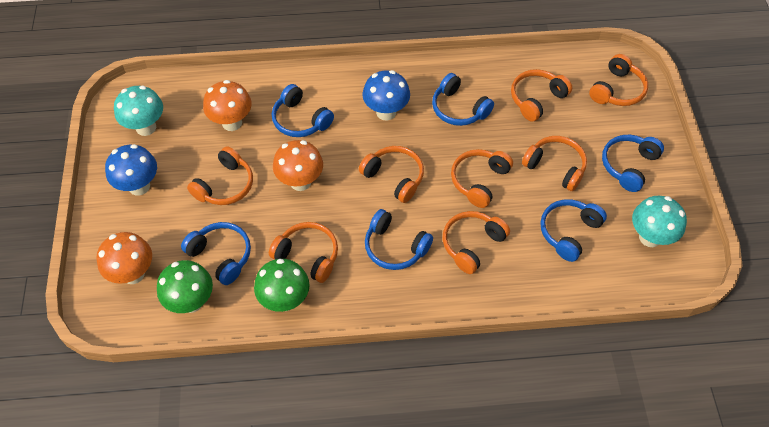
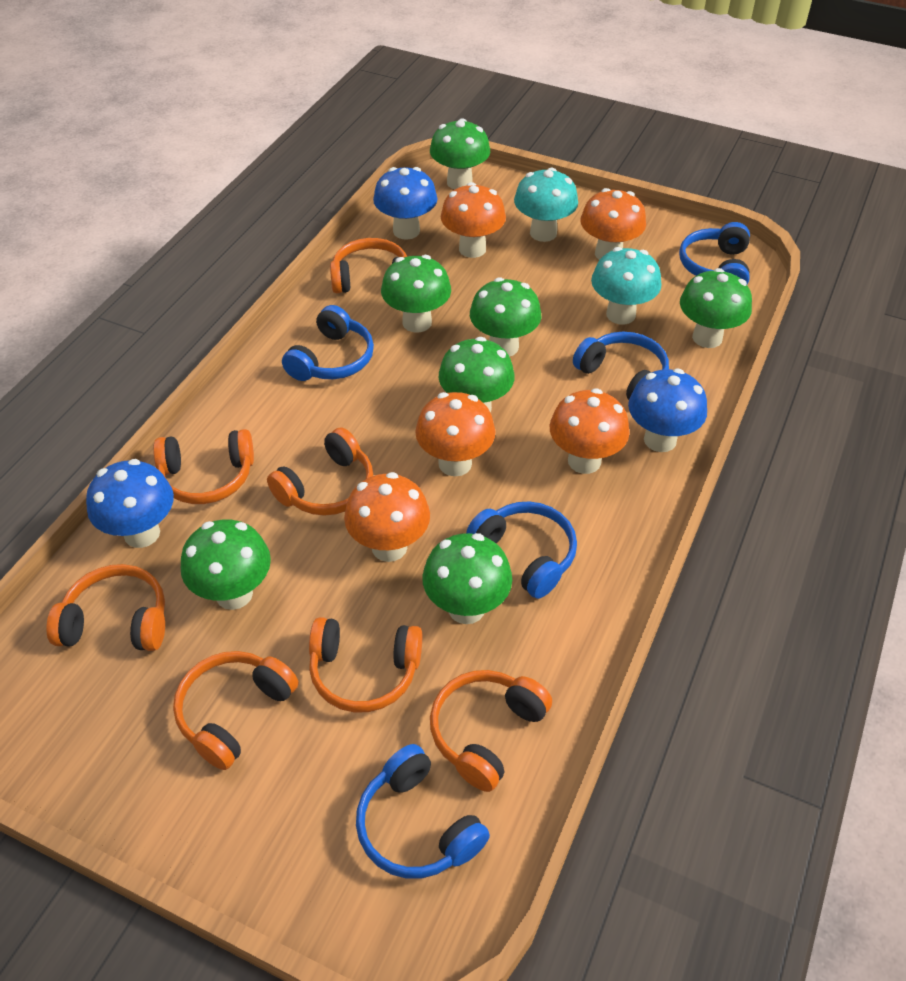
blue headphones: 6 -> 5
blue mushroom: 2 -> 3
green mushroom: 2 -> 7
orange headphones: 8 -> 7
orange mushroom: 3 -> 5

